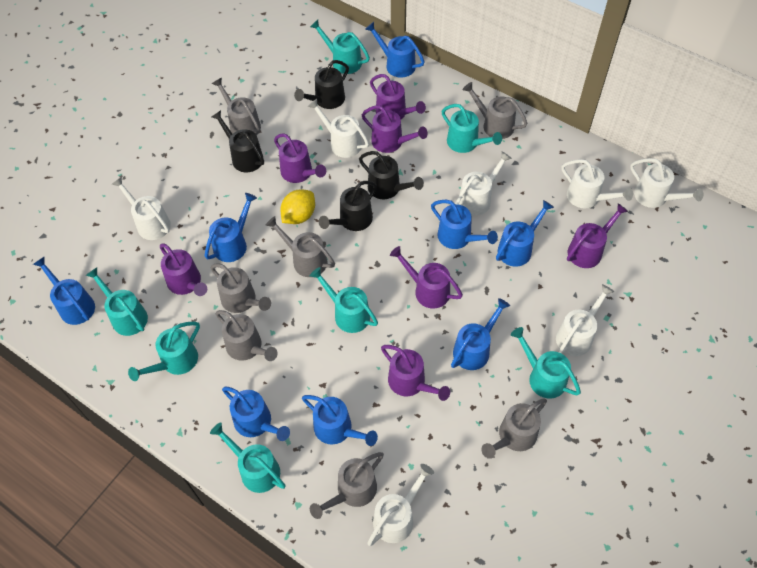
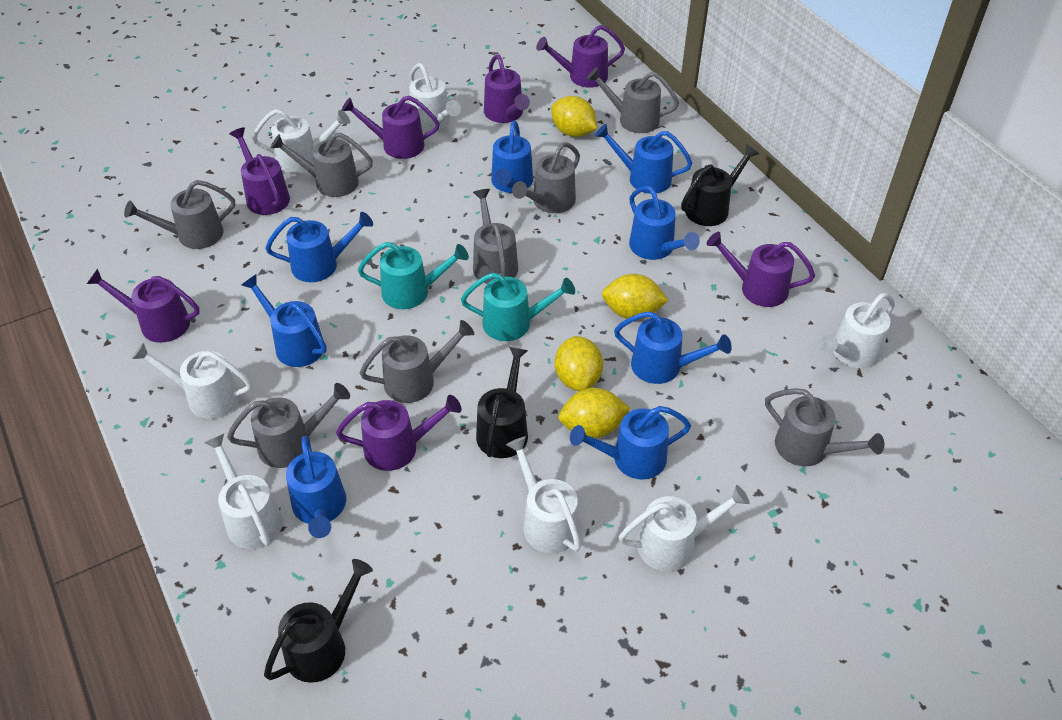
black watering can: 4 -> 3
grey watering can: 7 -> 8
turquoise watering can: 7 -> 2
yellow lemon: 1 -> 4

